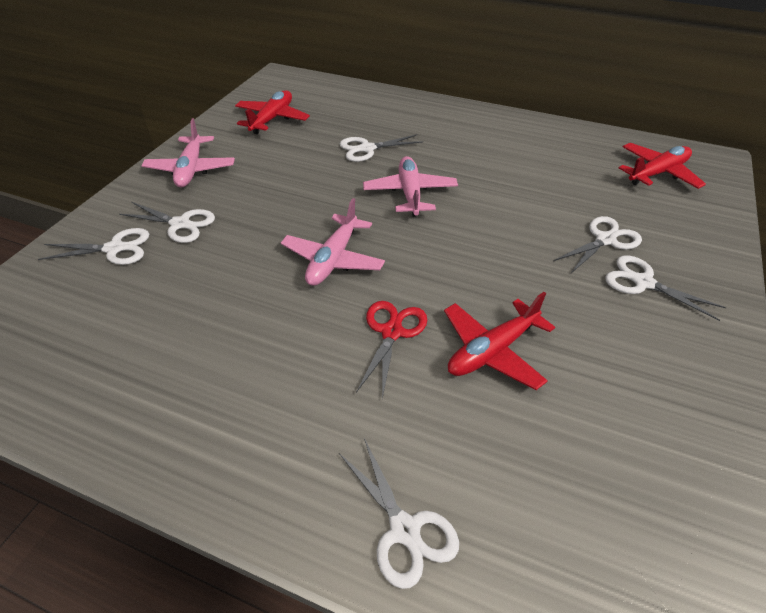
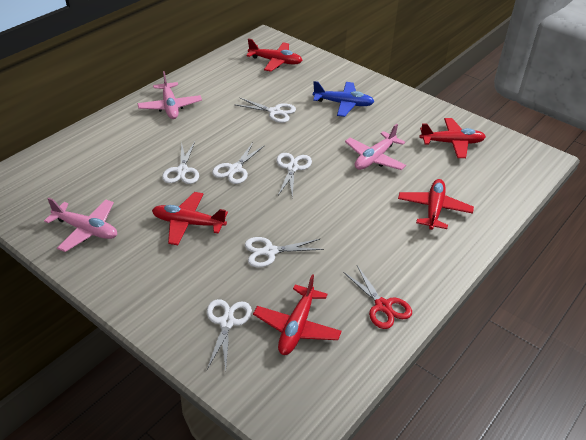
blue plane: 0 -> 1
red plane: 3 -> 5

